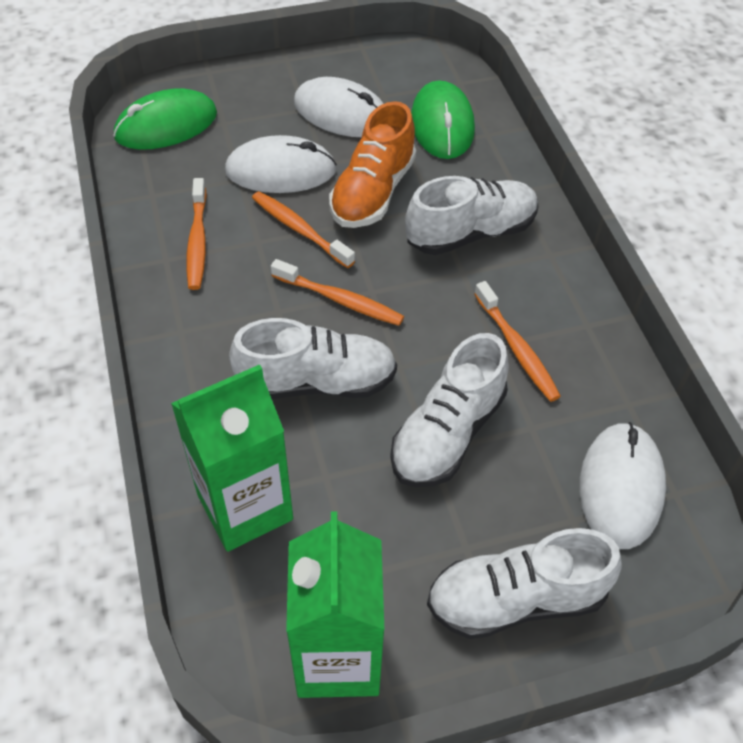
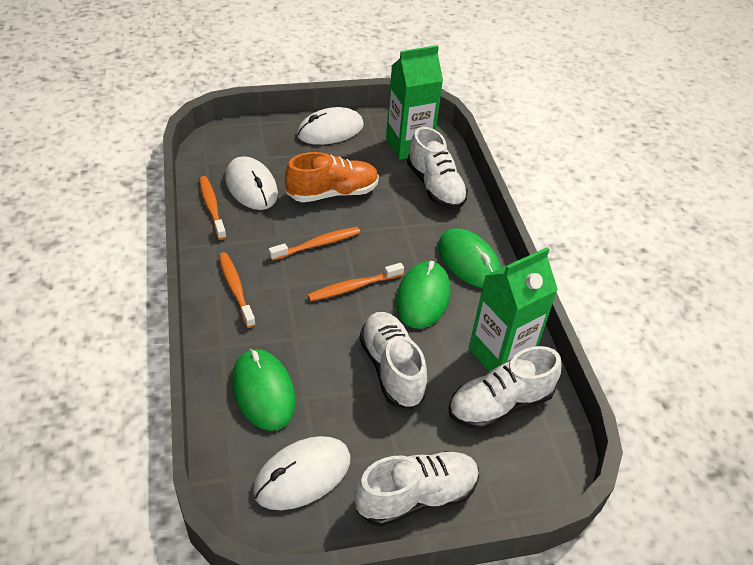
green mouse: 2 -> 3

